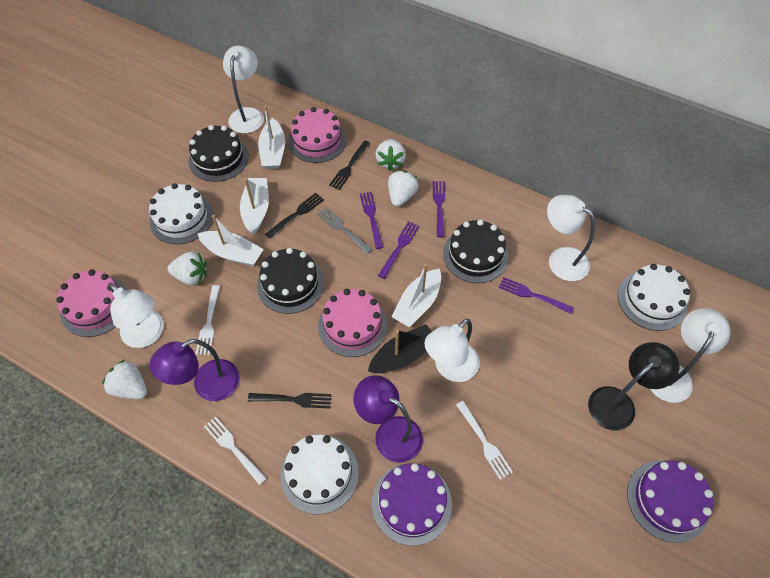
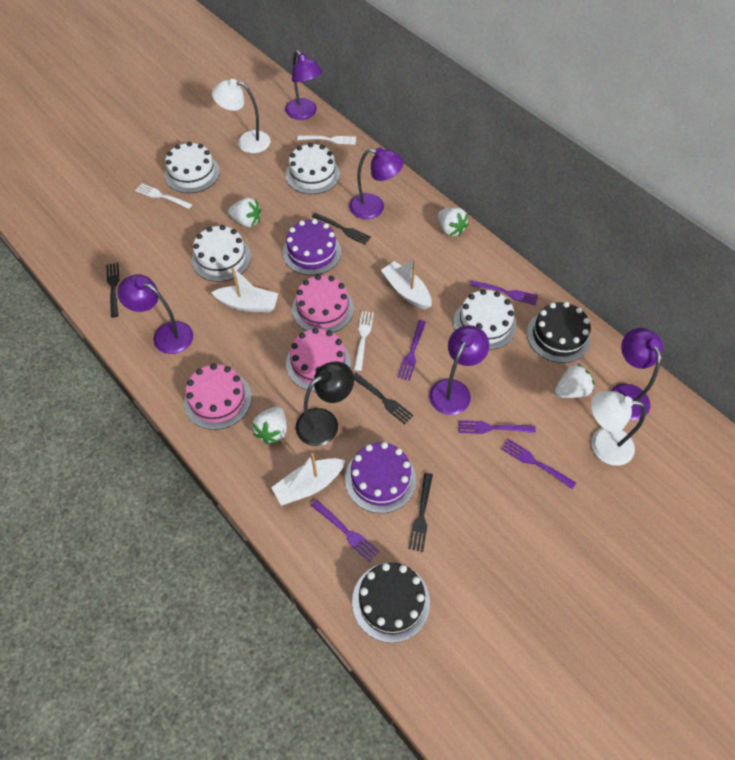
black boat: 1 -> 0
black cake: 3 -> 2
black fork: 3 -> 4
grey fork: 1 -> 0
purple fork: 4 -> 5
purple lamp: 2 -> 5
white boat: 4 -> 3
white cake: 3 -> 4
white lamp: 5 -> 2

